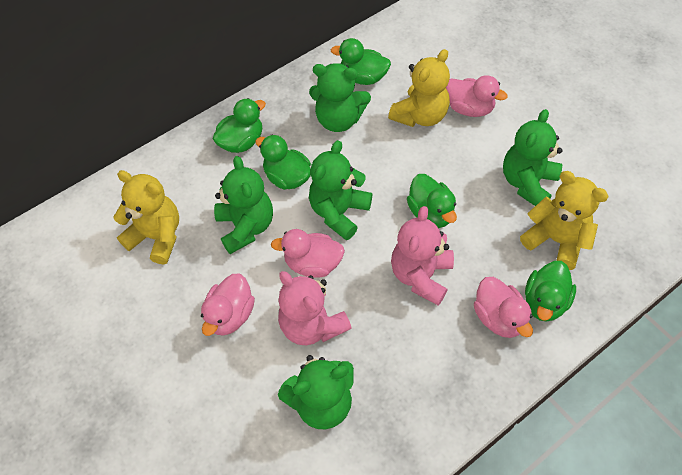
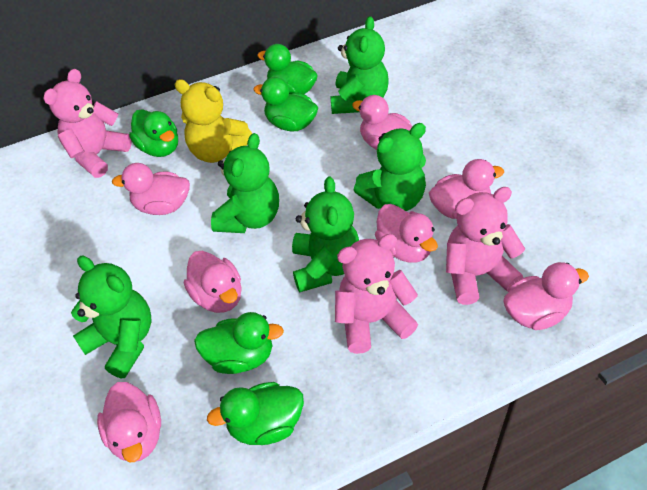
pink duck: 4 -> 7
pink teddy bear: 2 -> 3
yellow teddy bear: 3 -> 1

